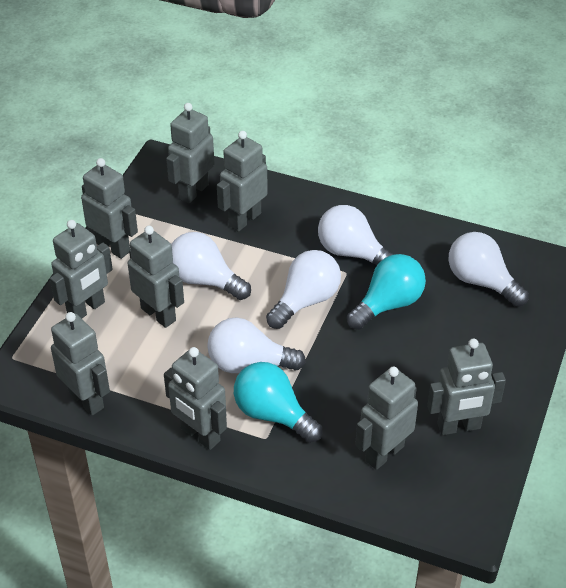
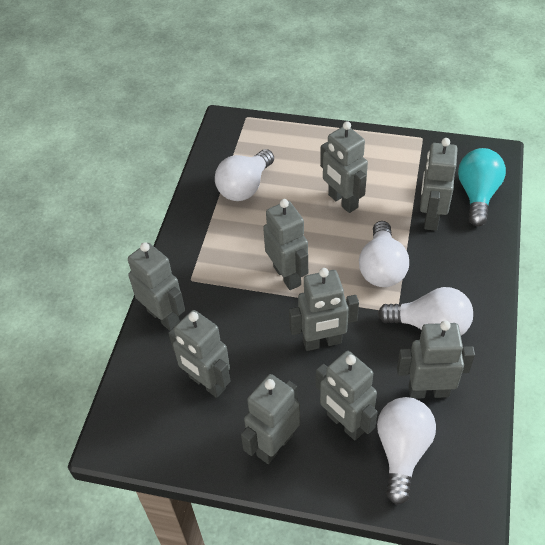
turquoise light bulb: 2 -> 1
white light bulb: 5 -> 4

